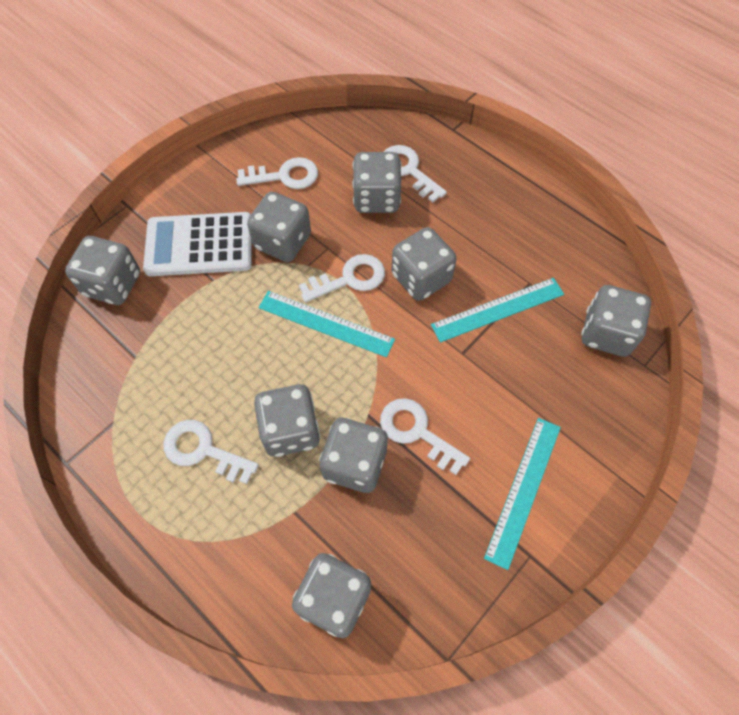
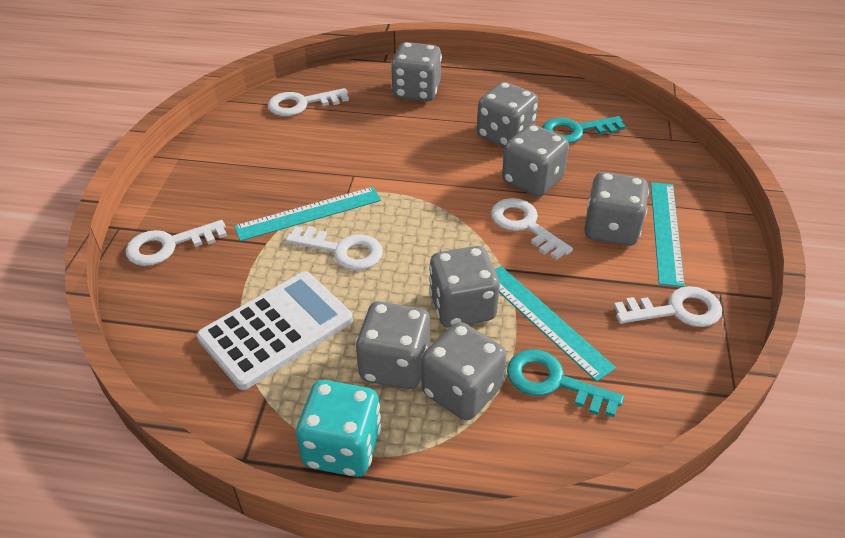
grey dice: 8 -> 7
turquoise dice: 0 -> 1
turquoise key: 0 -> 2

